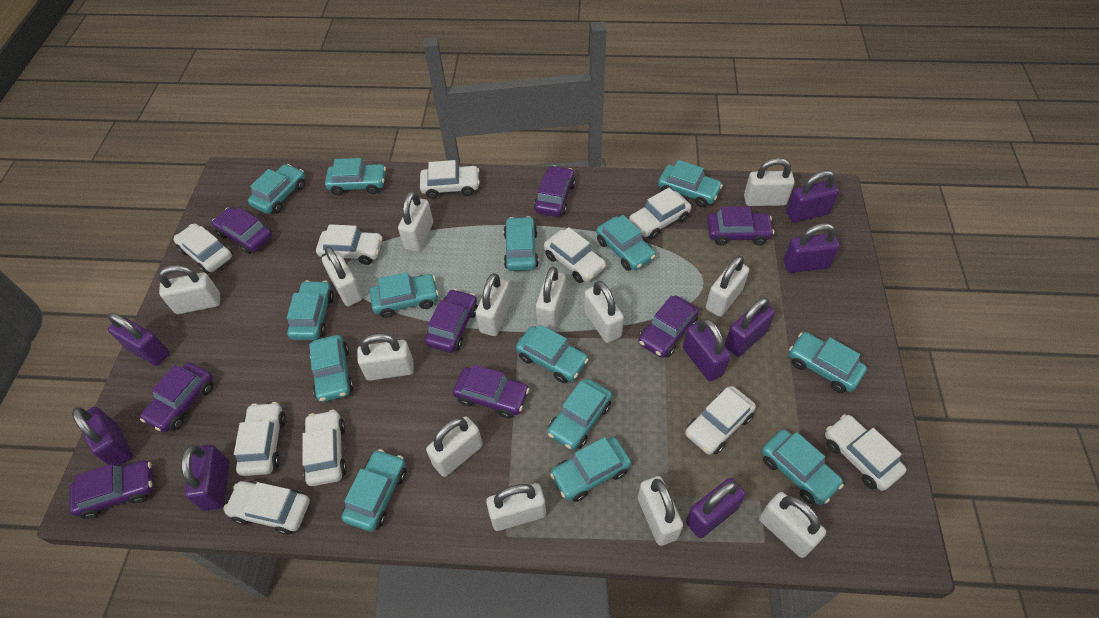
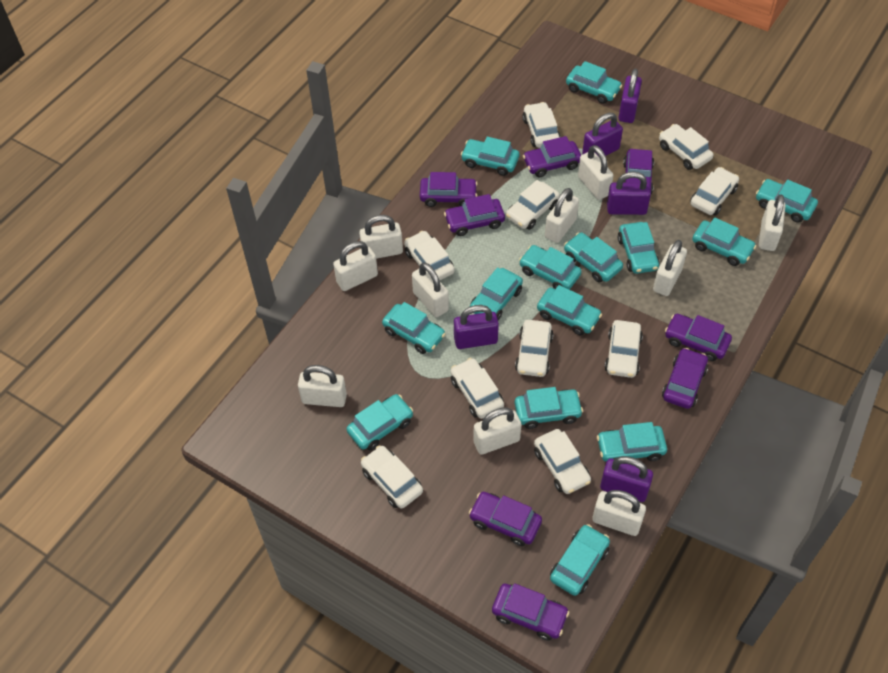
purple padlock: 8 -> 5
white padlock: 13 -> 10

